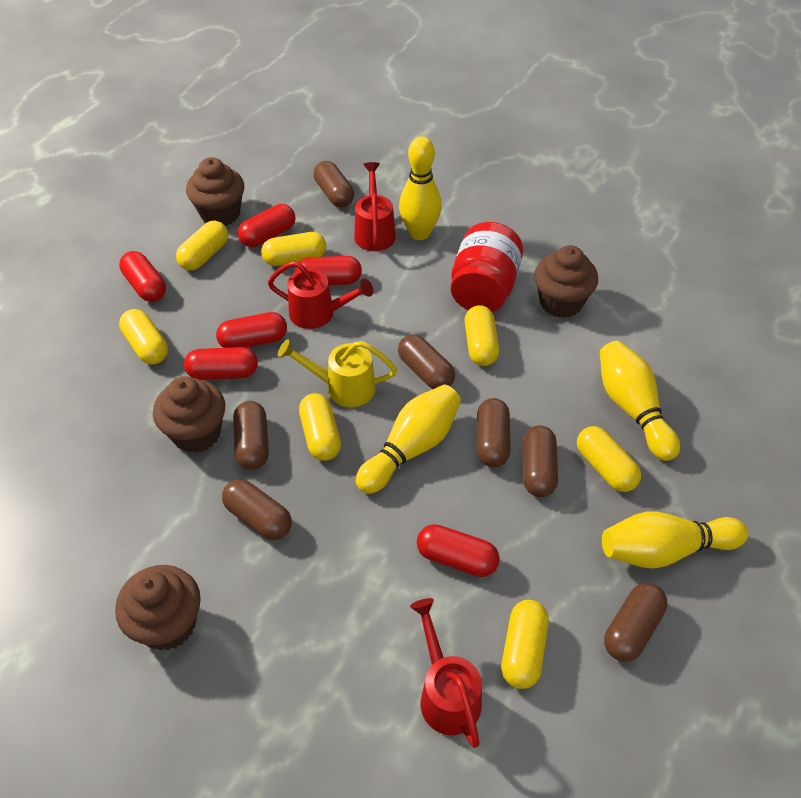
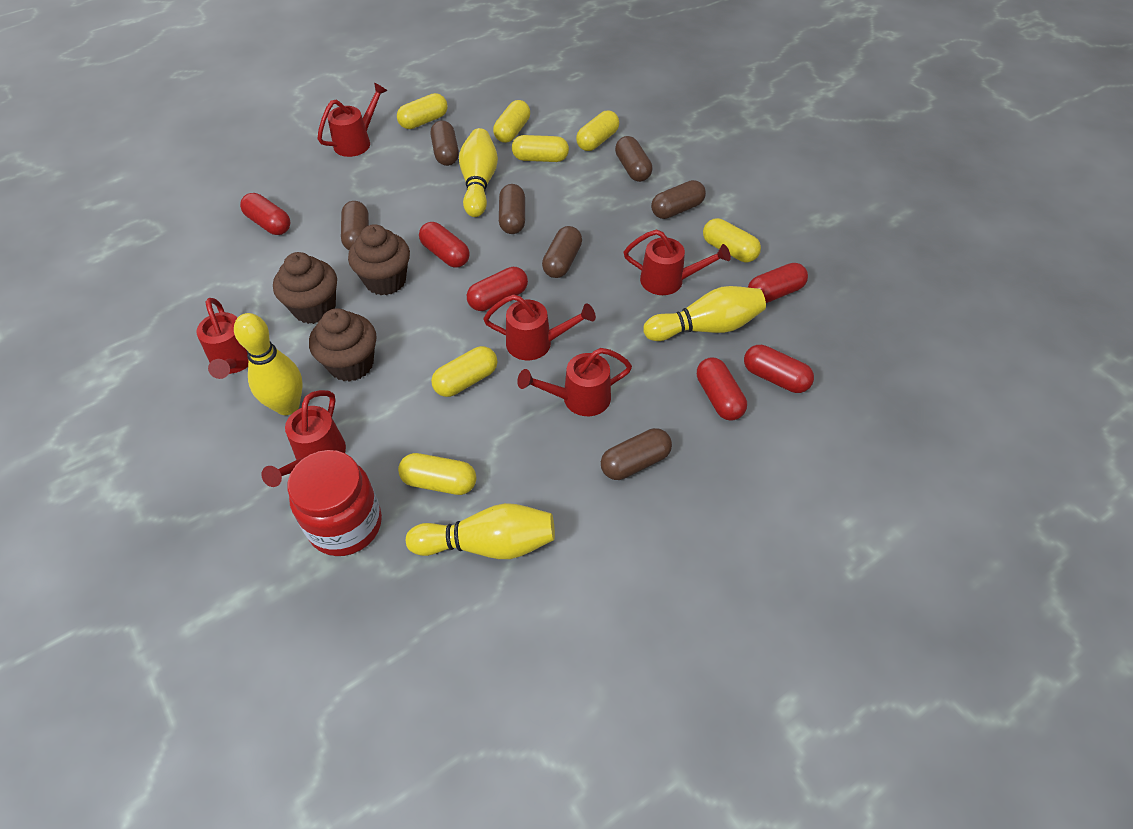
brown cupcake: 4 -> 3
red watering can: 3 -> 6
yellow watering can: 1 -> 0

